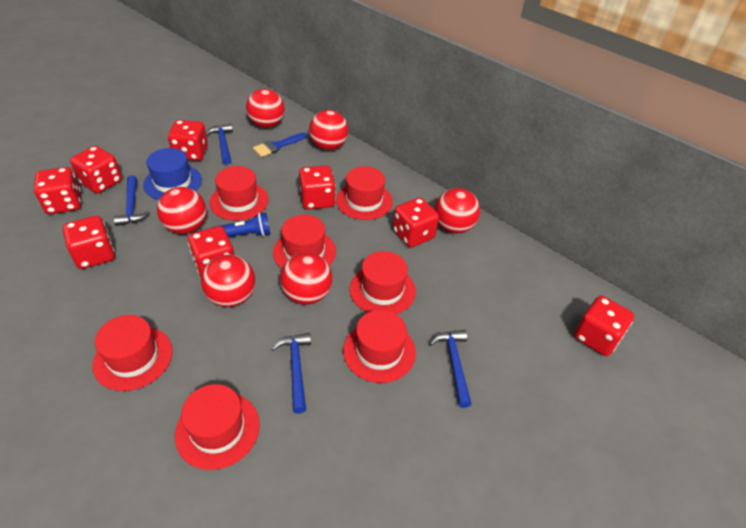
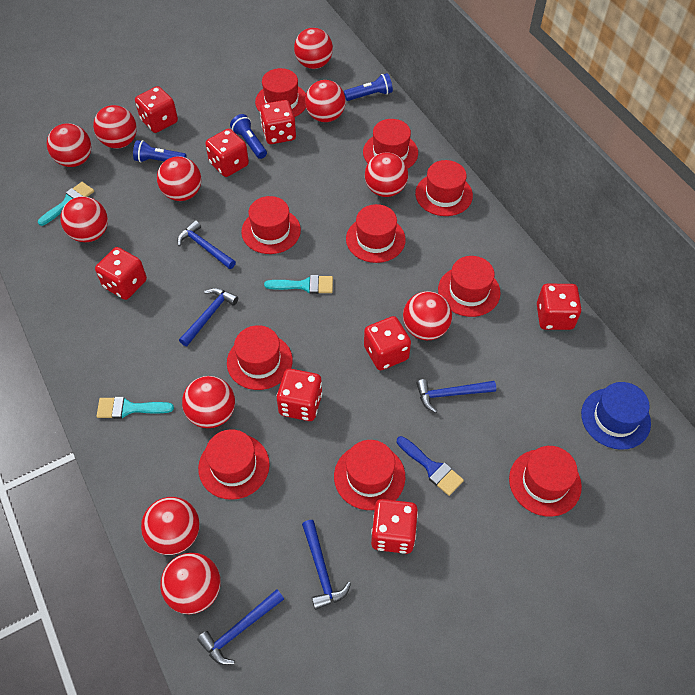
blue flashlight: 1 -> 3
blue hammer: 4 -> 5
red ball: 6 -> 11
red hat: 7 -> 10
turquoise brush: 0 -> 3

